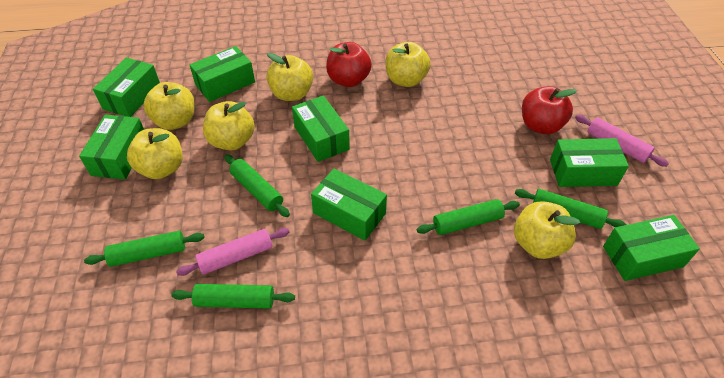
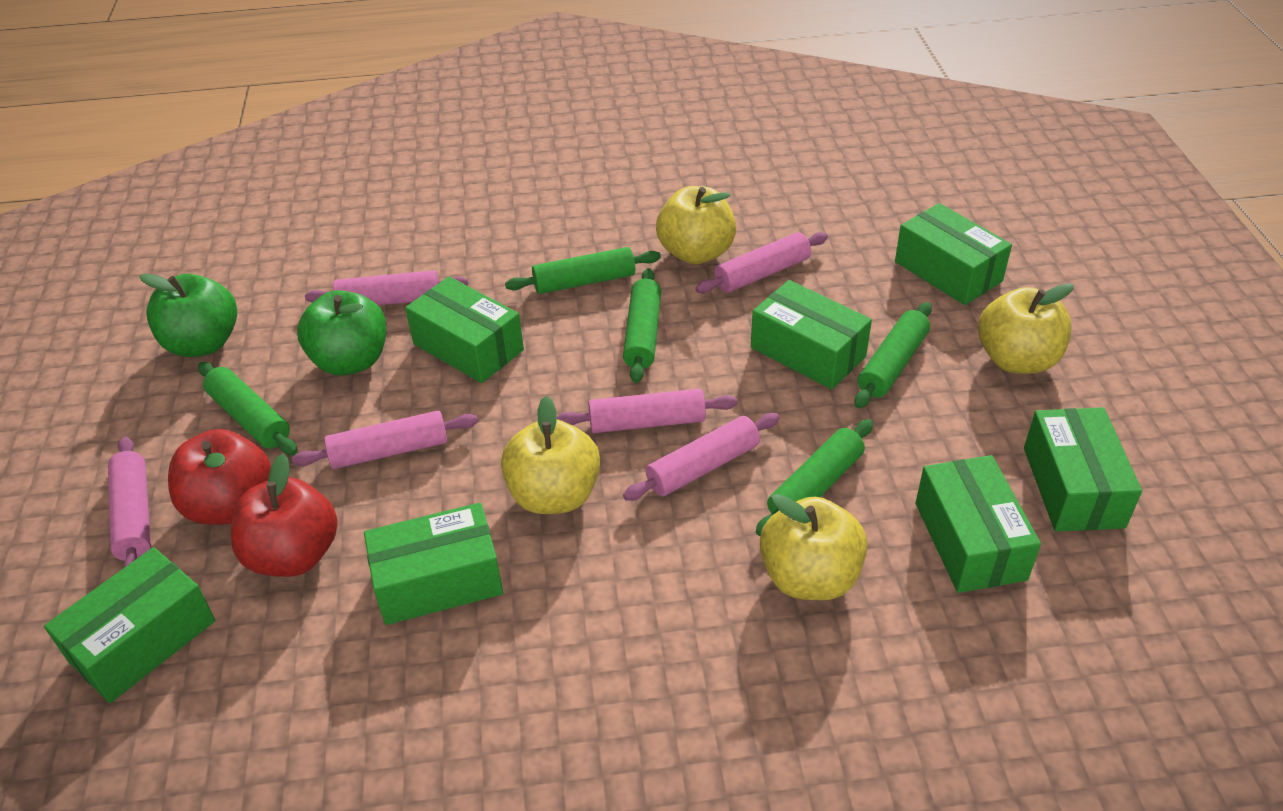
green apple: 0 -> 2
pink rolling pin: 2 -> 6
yellow apple: 6 -> 4

